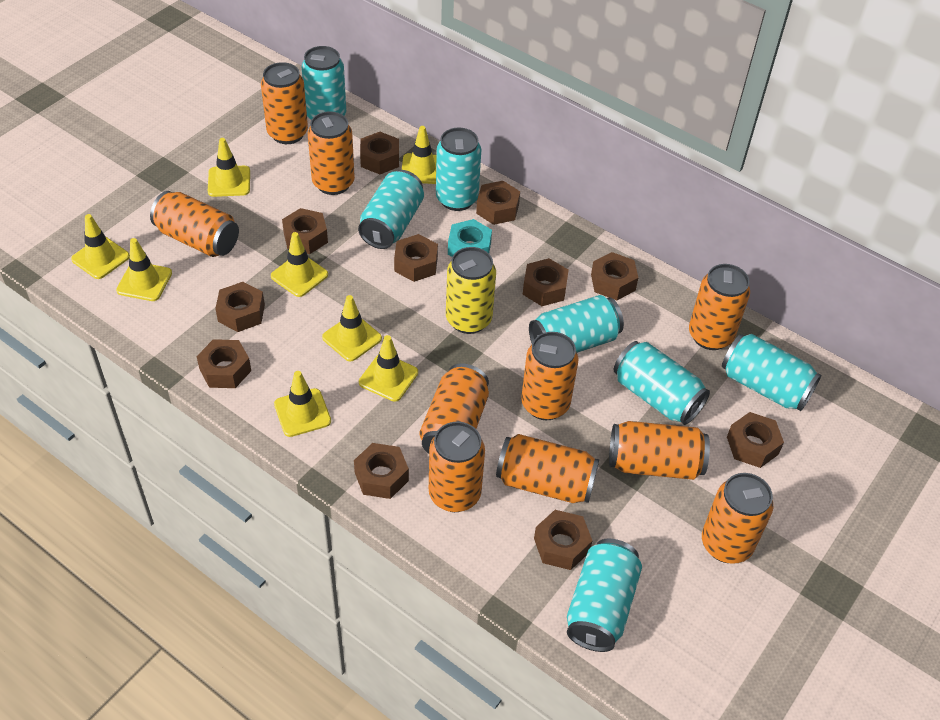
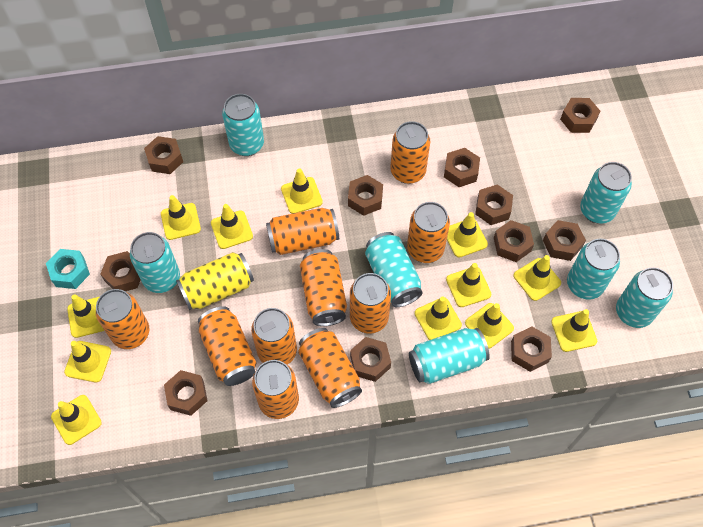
yellow traffic cone: 8 -> 12

